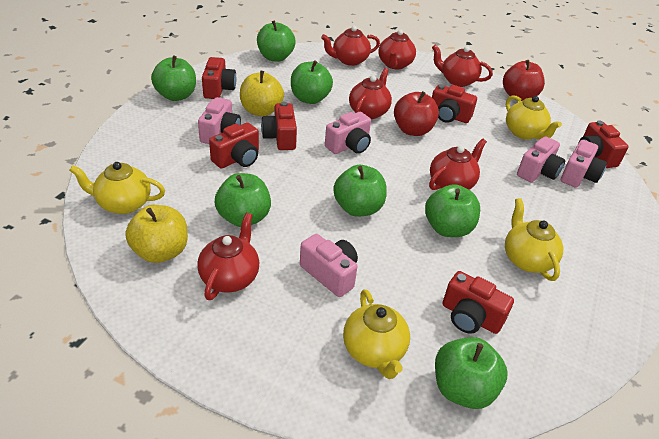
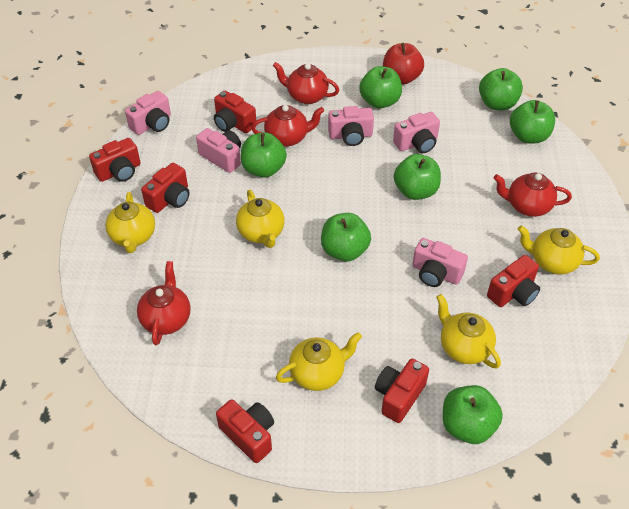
red apple: 2 -> 1
red teapot: 6 -> 4
yellow apple: 2 -> 0
yellow teapot: 4 -> 5

